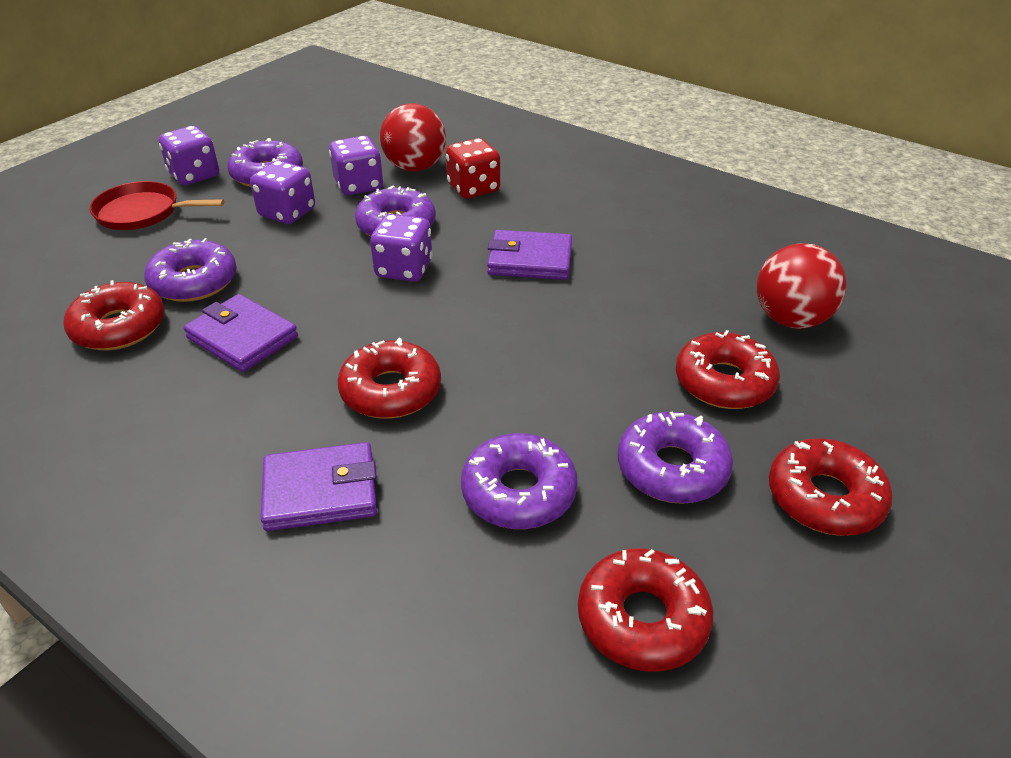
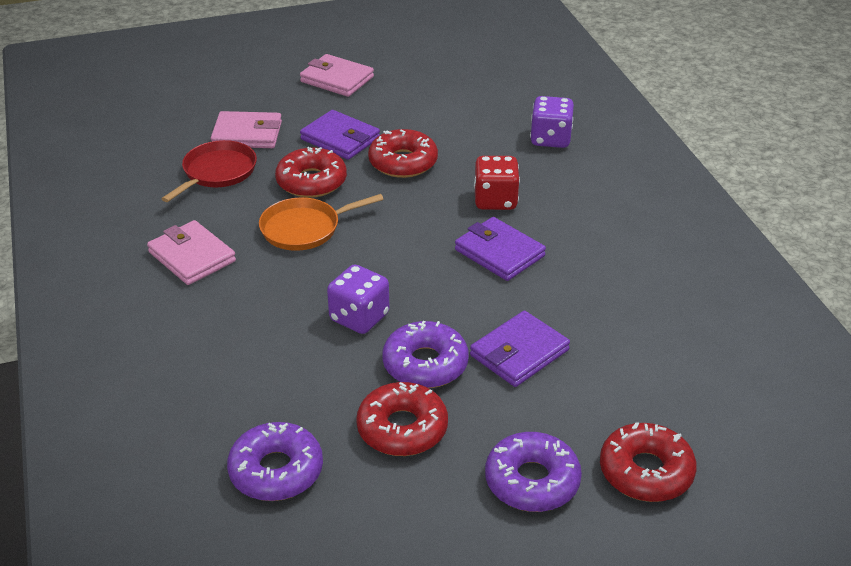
orange pan: 0 -> 1
pink wallet: 0 -> 3
purple dice: 4 -> 2
purple donut: 5 -> 3
red ball: 2 -> 0
red donut: 5 -> 4

